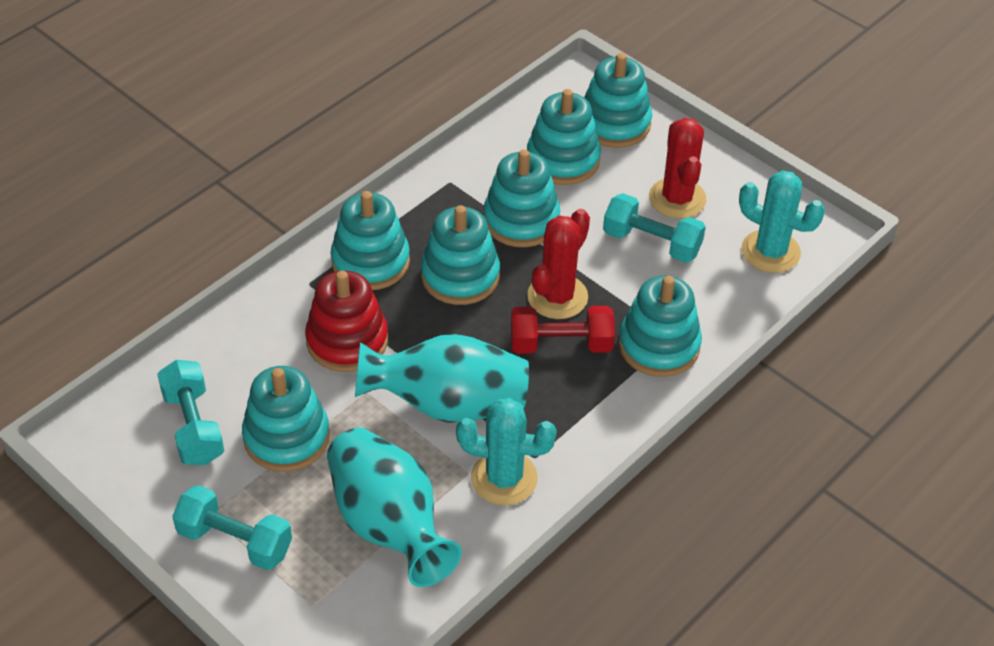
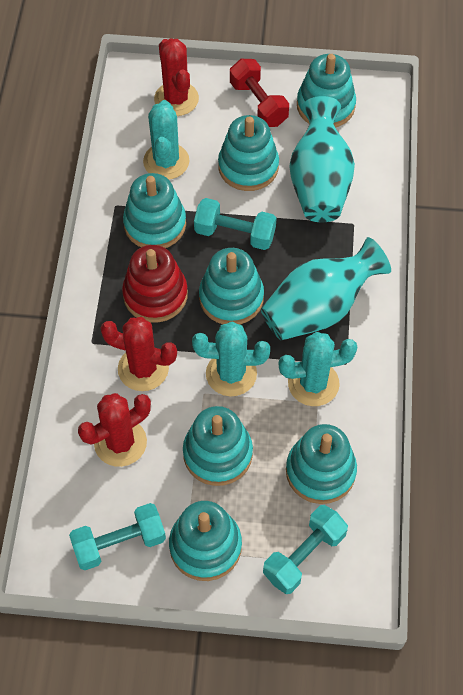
red cactus: 2 -> 3
turquoise cactus: 2 -> 3

